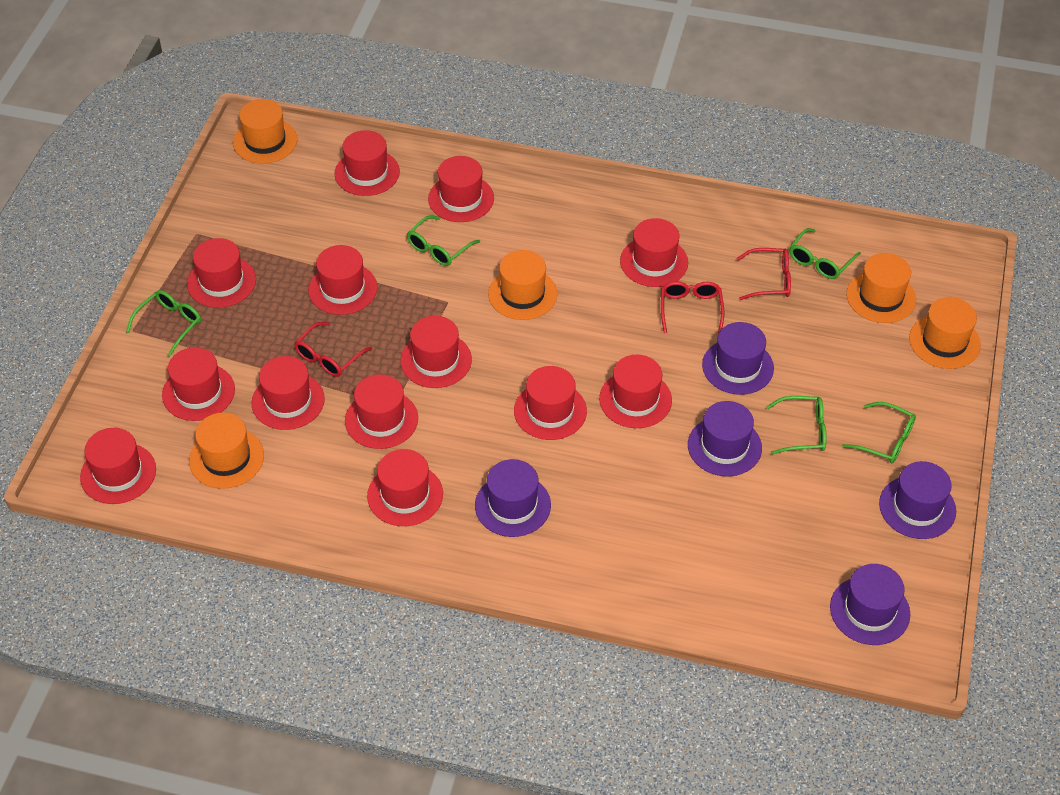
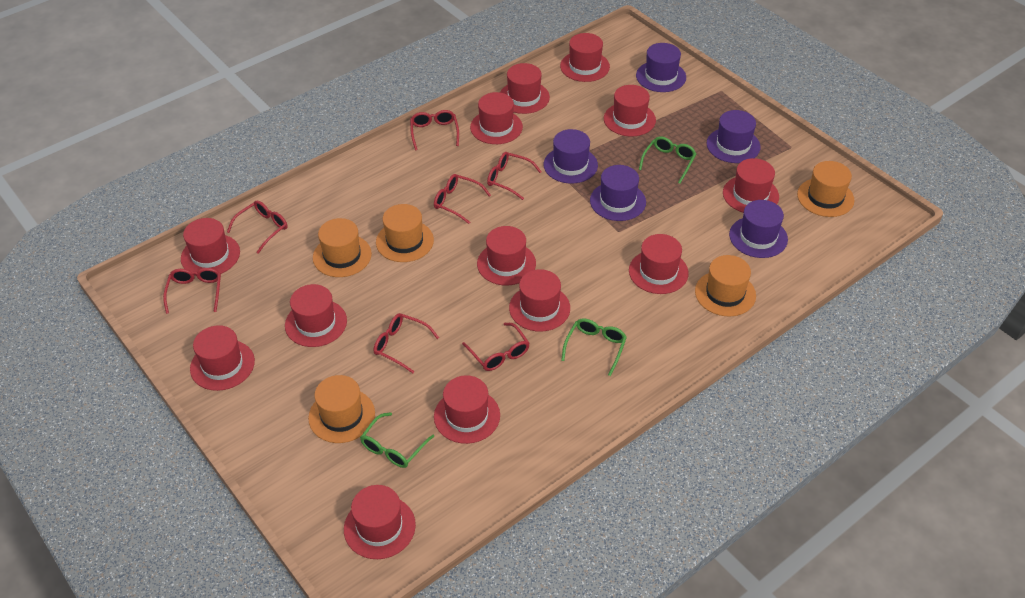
green glasses: 5 -> 3
red glasses: 3 -> 7

